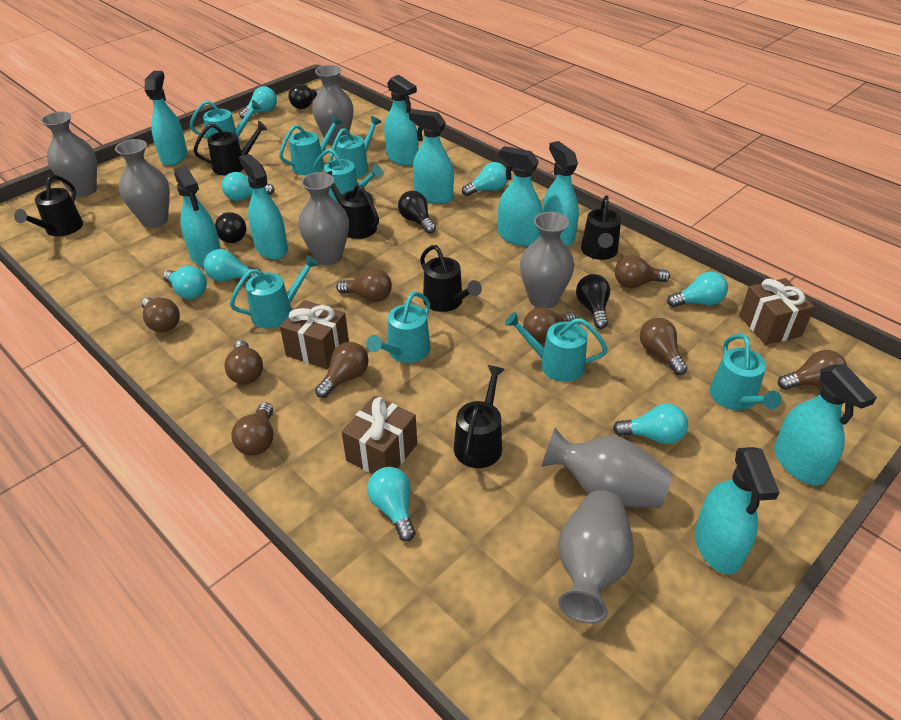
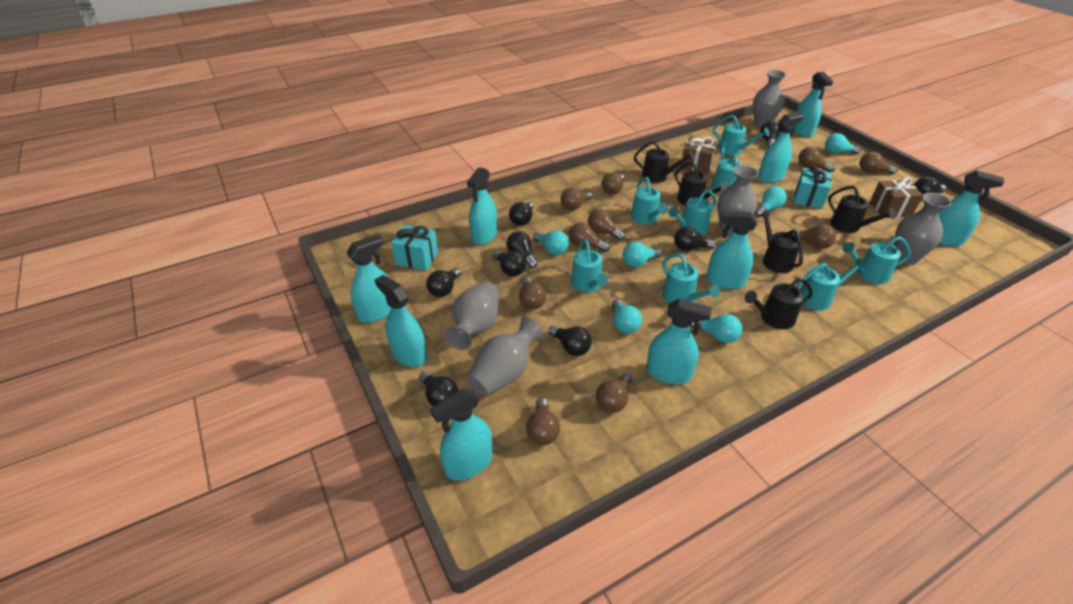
black light bulb: 4 -> 9
black watering can: 6 -> 5
brown gift: 3 -> 2
brown light bulb: 9 -> 10
grey vase: 7 -> 5
turquoise gift: 0 -> 2
turquoise light bulb: 8 -> 6

